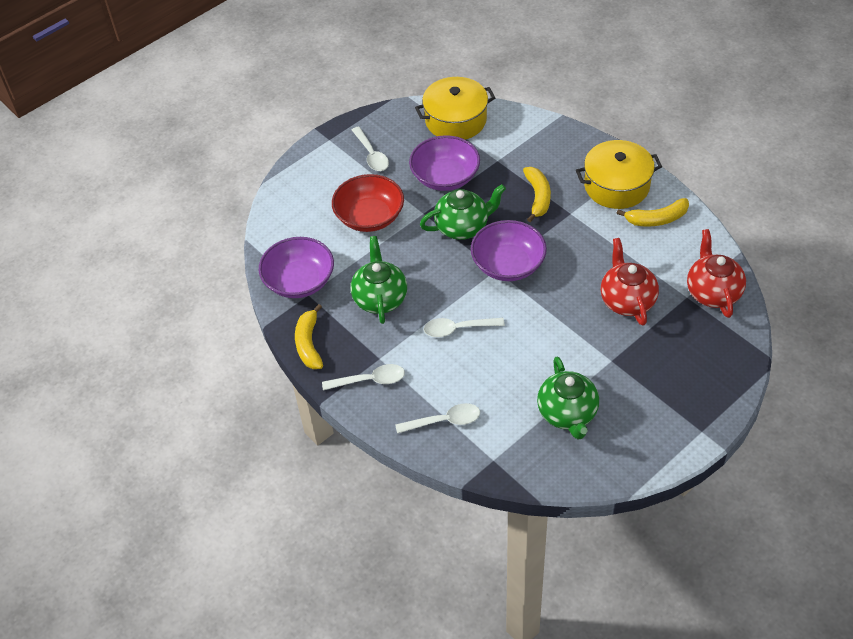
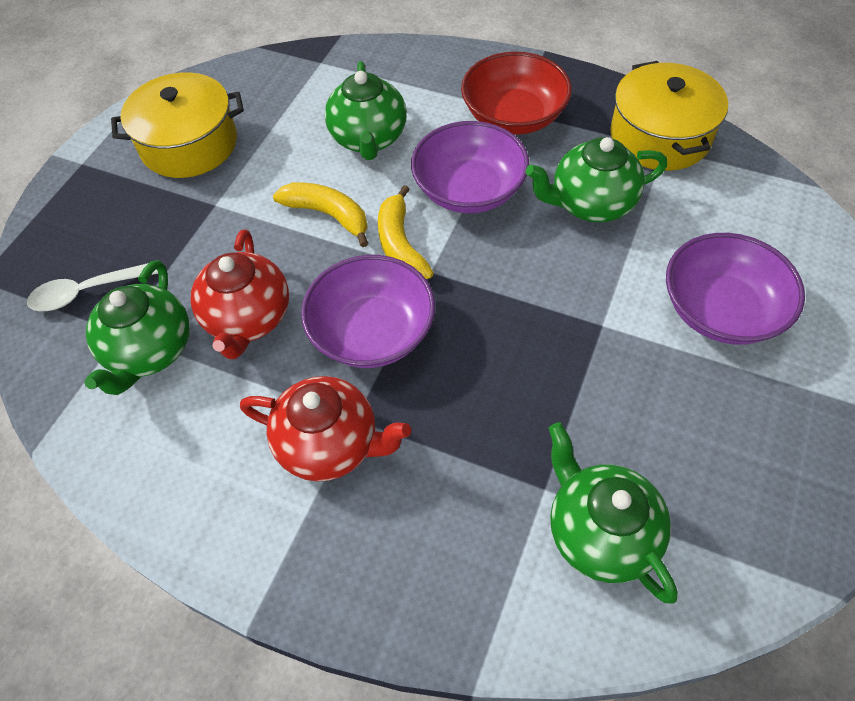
green teapot: 3 -> 4
white spoon: 4 -> 1
yellow banana: 3 -> 2

